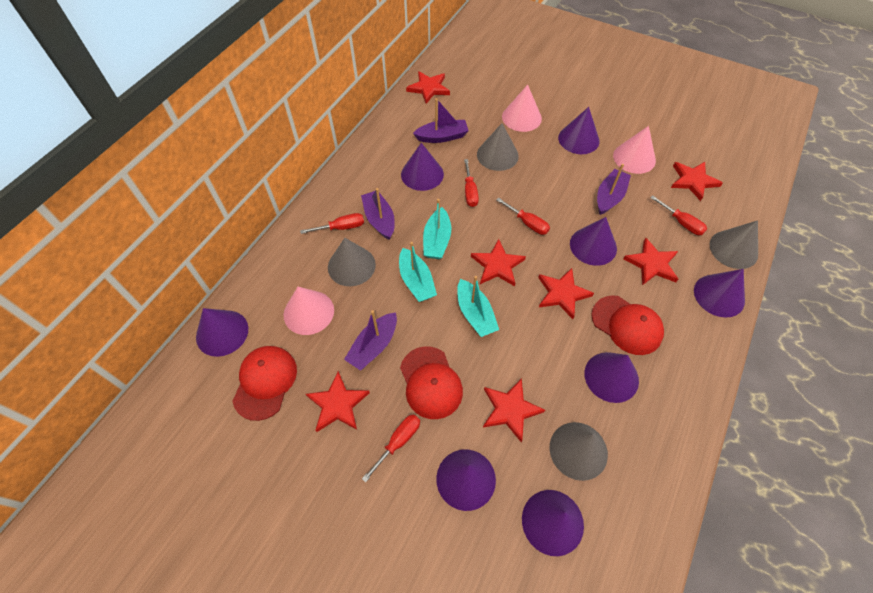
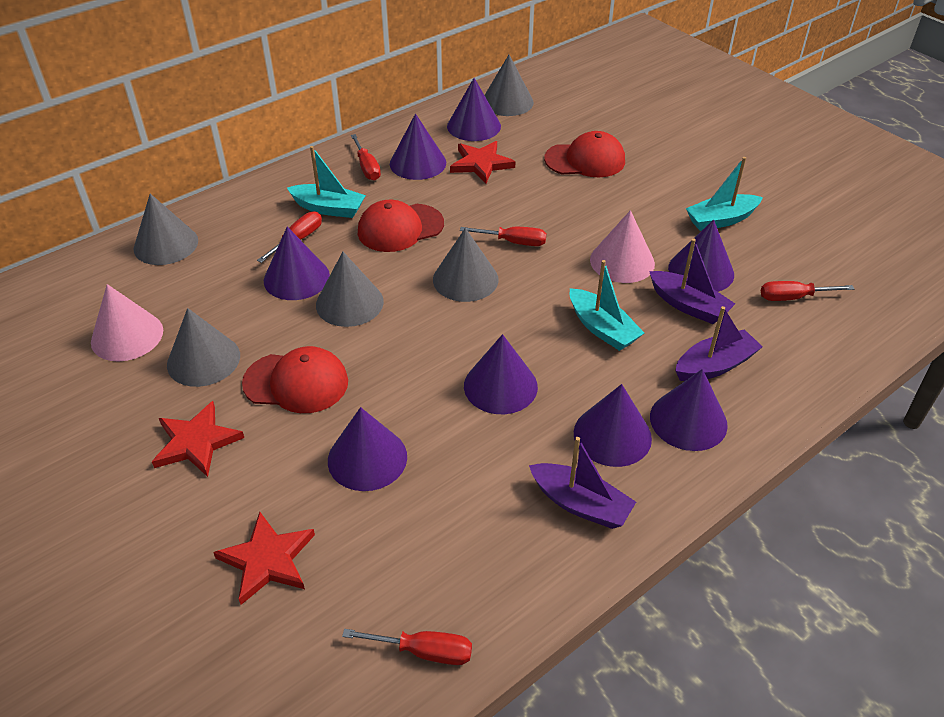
grey cone: 4 -> 5
pink cone: 3 -> 2
purple boat: 4 -> 3
red star: 7 -> 3

